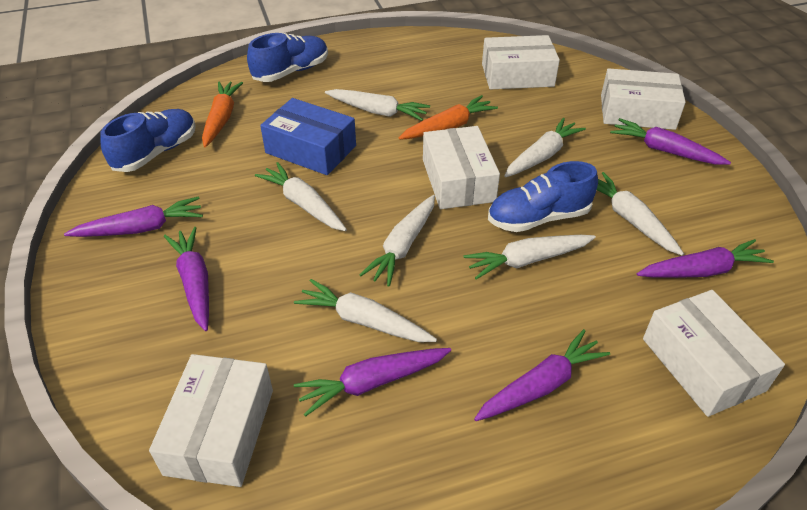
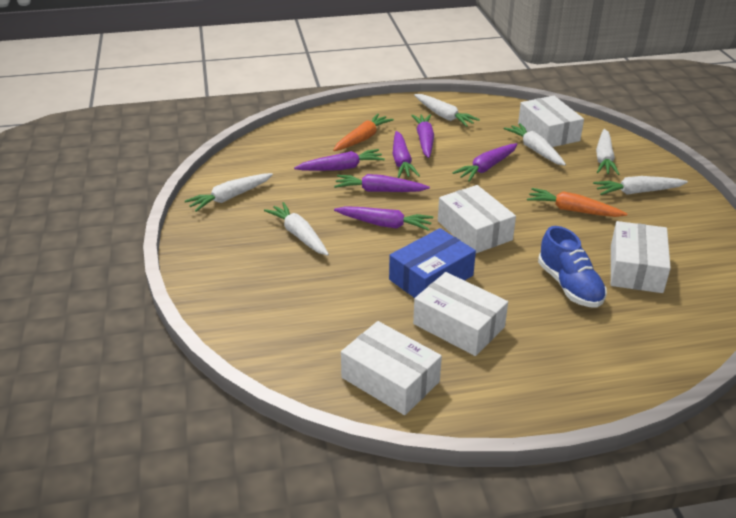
blue shoe: 3 -> 1
white carrot: 7 -> 6

